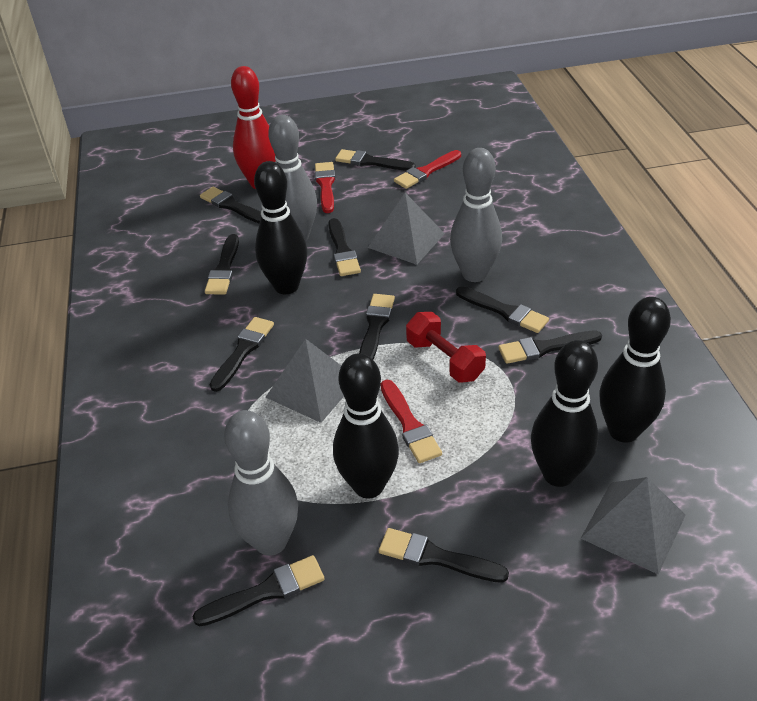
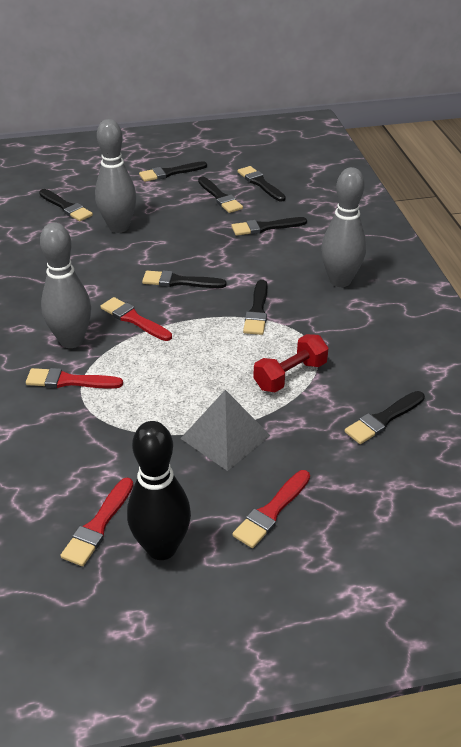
black bowling pin: 4 -> 1
black brush: 10 -> 8
grey pyramid: 3 -> 1
red bowling pin: 1 -> 0
red brush: 3 -> 4

